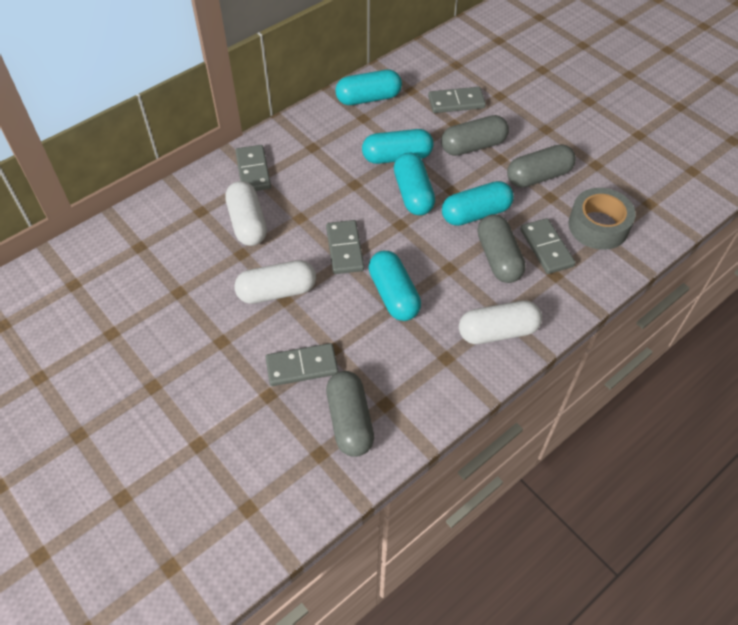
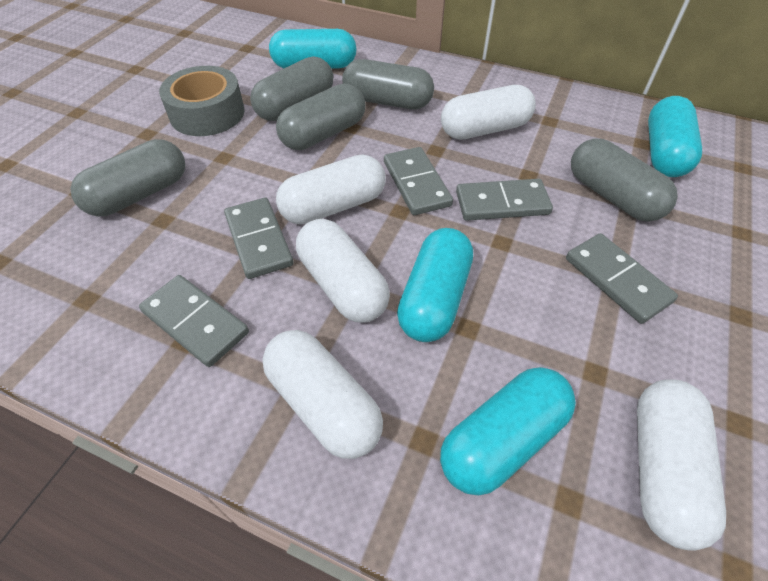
grey capsule: 4 -> 5
turquoise capsule: 5 -> 4
white capsule: 3 -> 5

